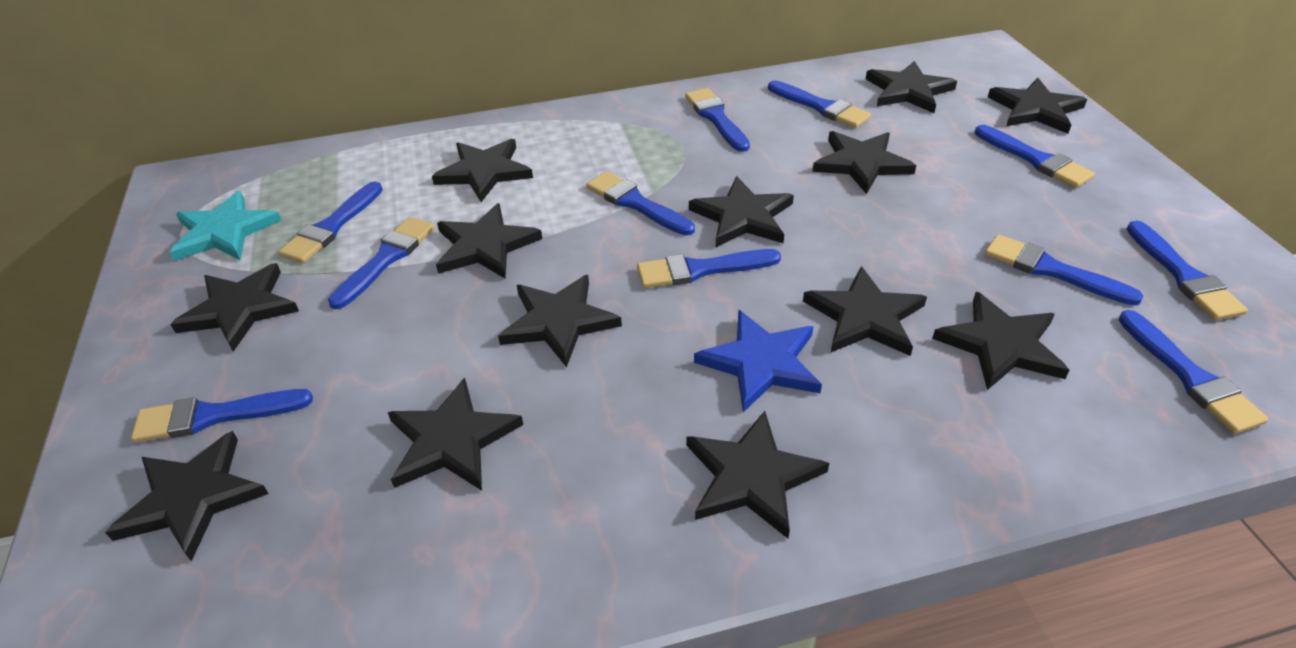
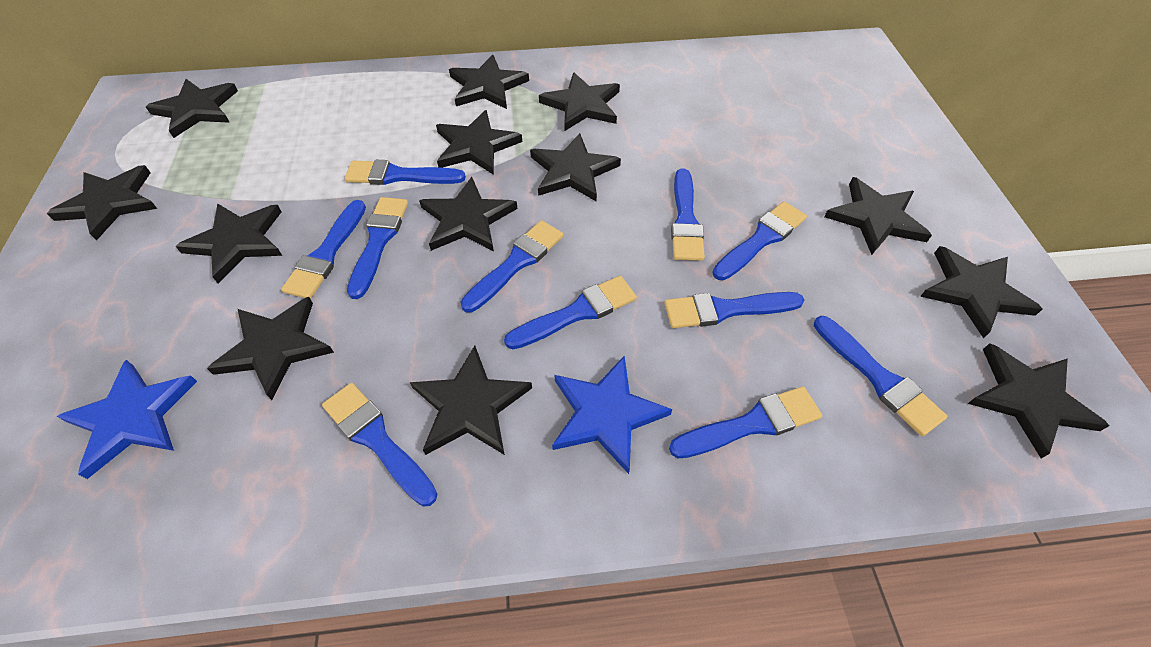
blue star: 1 -> 2
turquoise star: 1 -> 0

